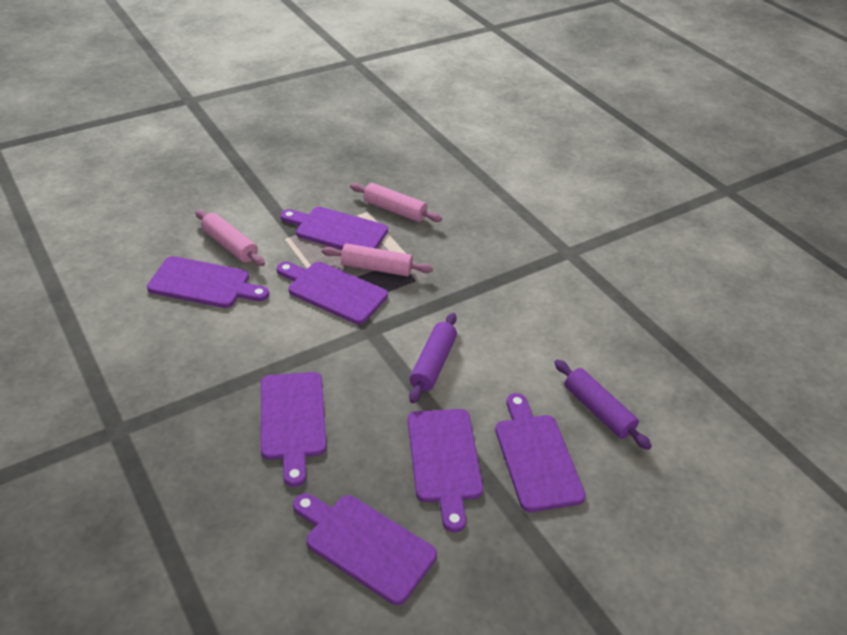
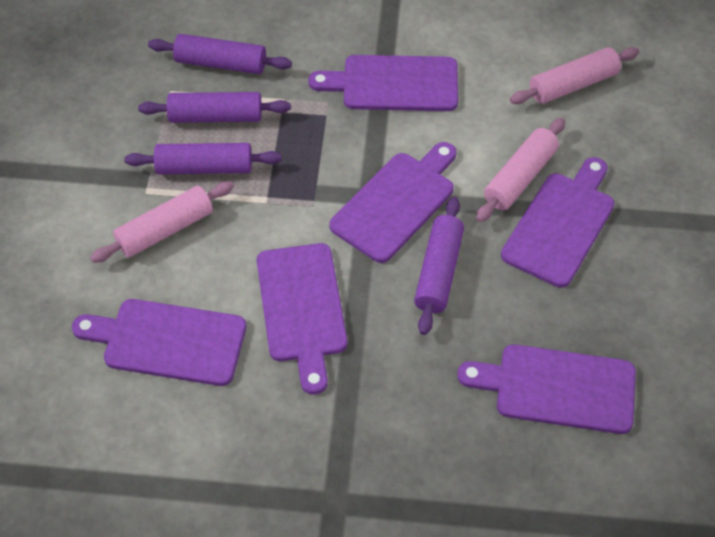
purple cutting board: 7 -> 6
purple rolling pin: 2 -> 4

